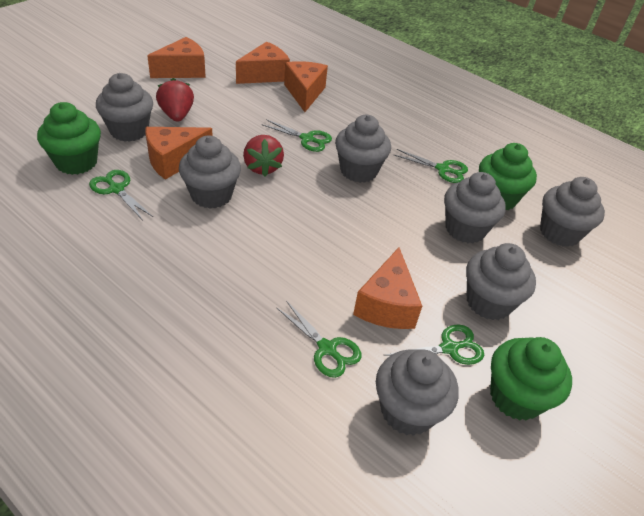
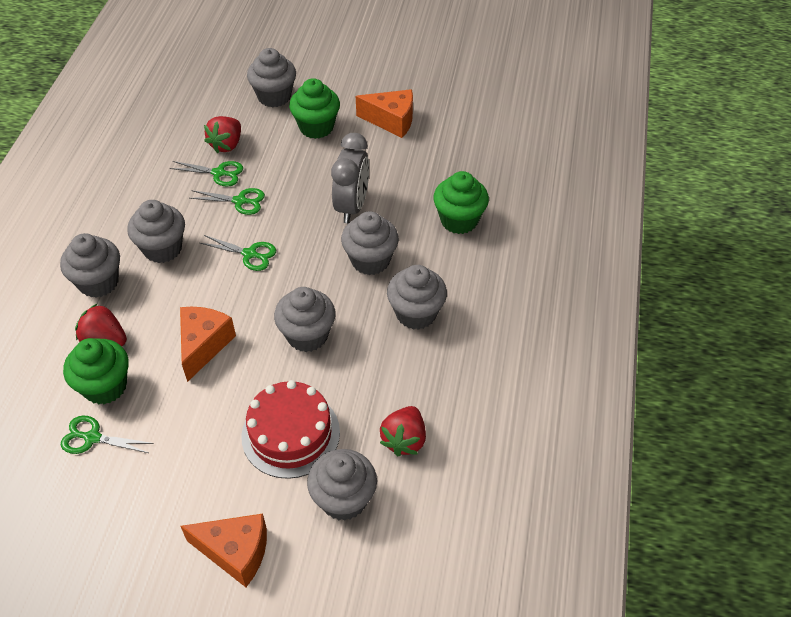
green scissors: 5 -> 4
grey clock: 0 -> 1
orange cheese: 5 -> 3
red cake: 0 -> 1
red strawberry: 2 -> 3

